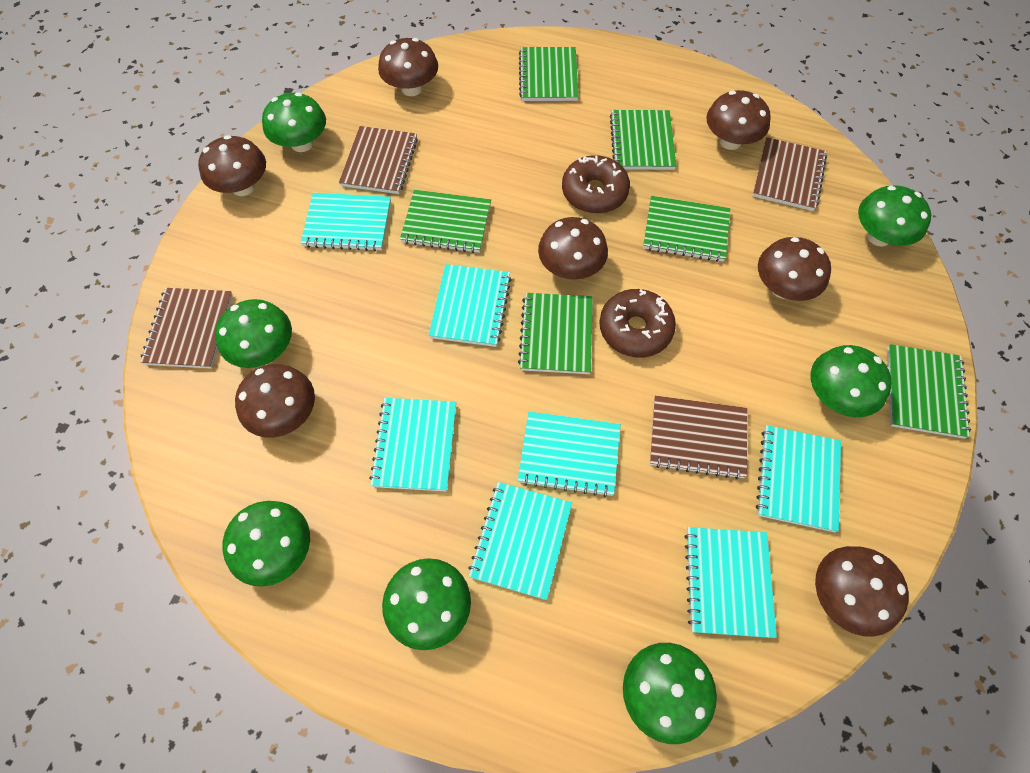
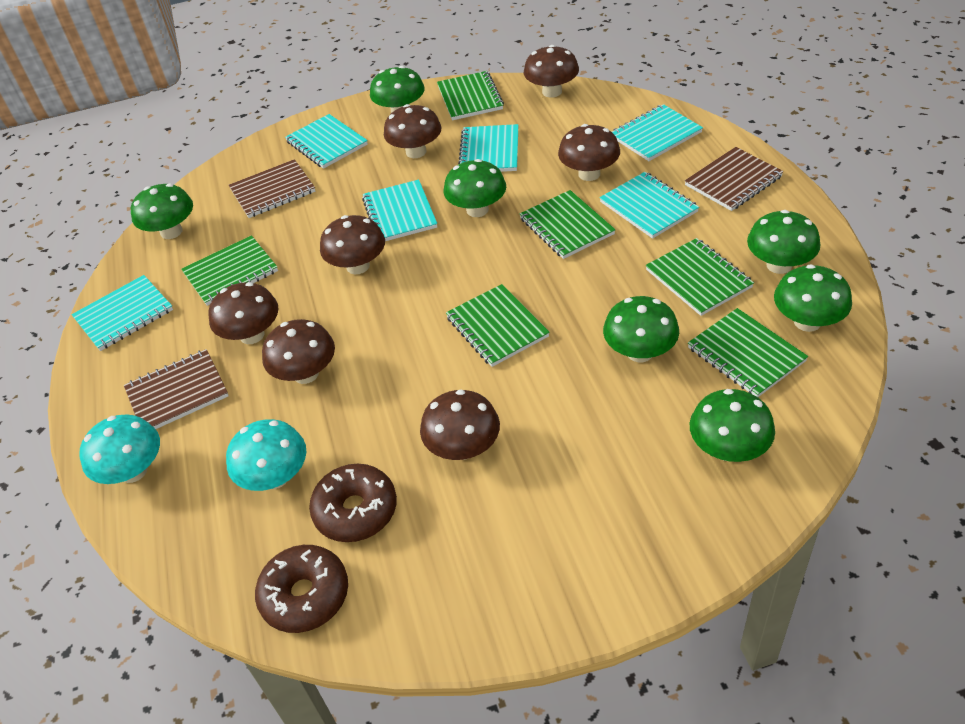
brown notebook: 4 -> 3
turquoise mushroom: 0 -> 2
turquoise notebook: 7 -> 6

